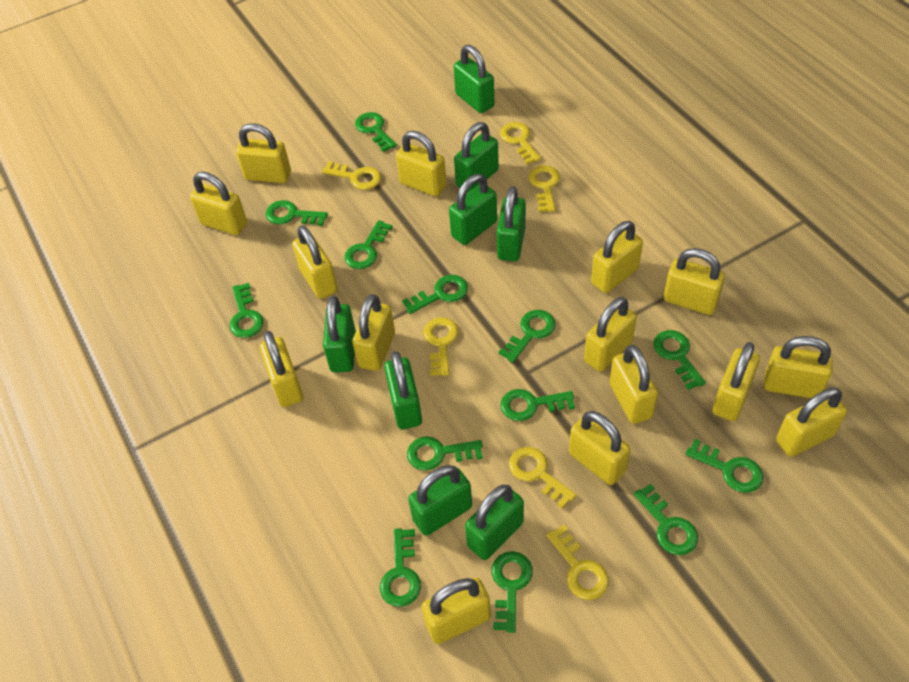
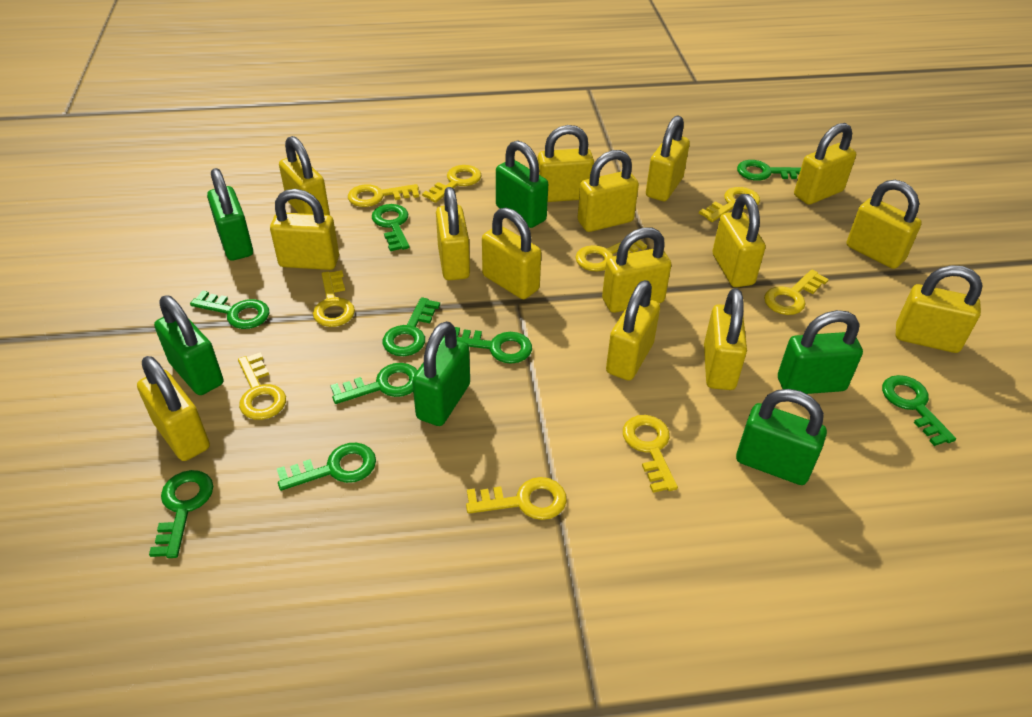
green key: 13 -> 9
green padlock: 8 -> 6
yellow key: 6 -> 9

